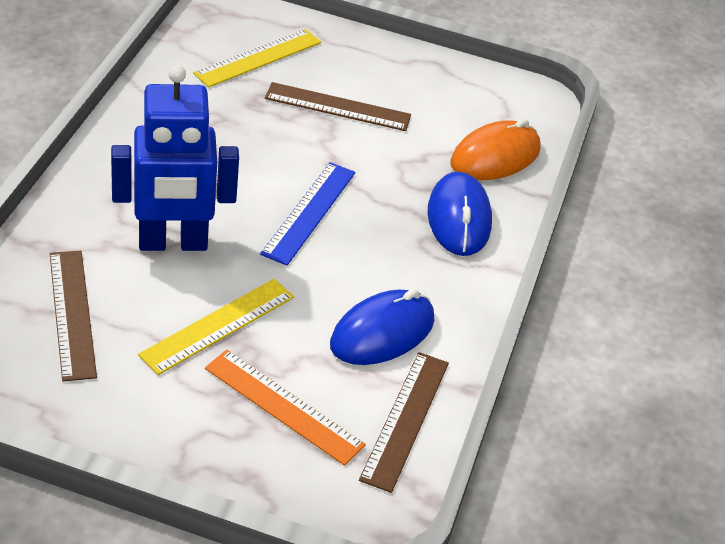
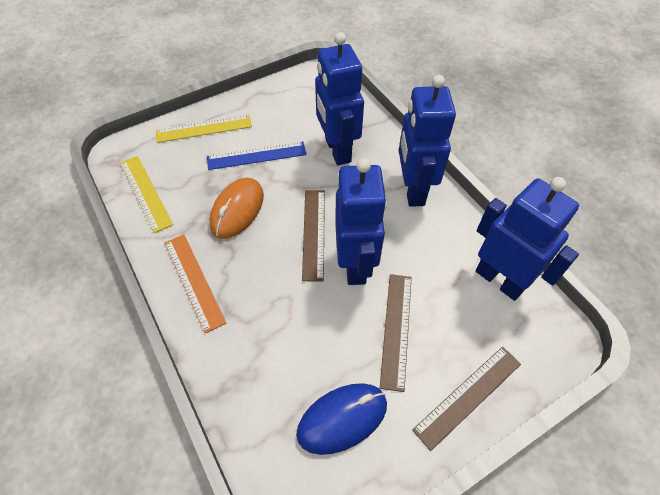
blue mouse: 2 -> 1
blue robot: 1 -> 4

